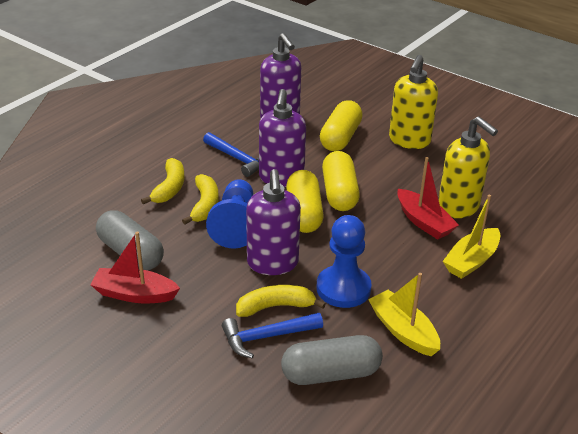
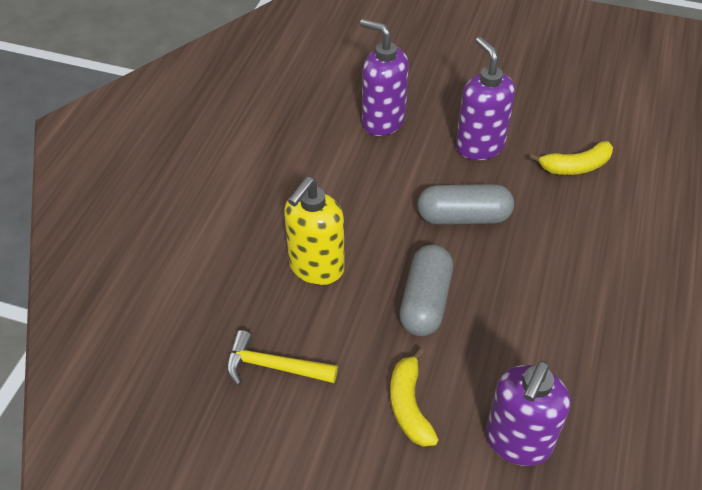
blue hammer: 2 -> 0
blue pawn: 2 -> 0
red boat: 2 -> 0
yellow banana: 3 -> 2
yellow boat: 2 -> 0
yellow capsule: 3 -> 0
yellow hammer: 0 -> 1
yellow soap dispenser: 2 -> 1

